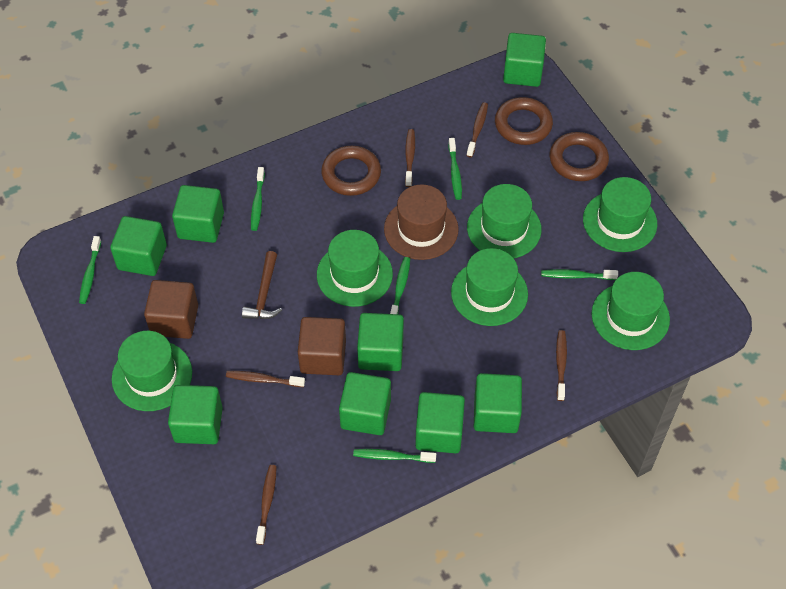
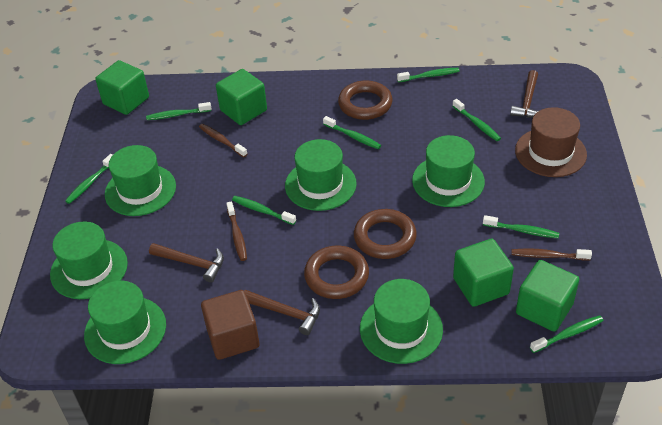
brown cube: 2 -> 1
brown hammer: 1 -> 3
brown toothbrush: 5 -> 3
green cube: 8 -> 4
green toothbrush: 6 -> 8

